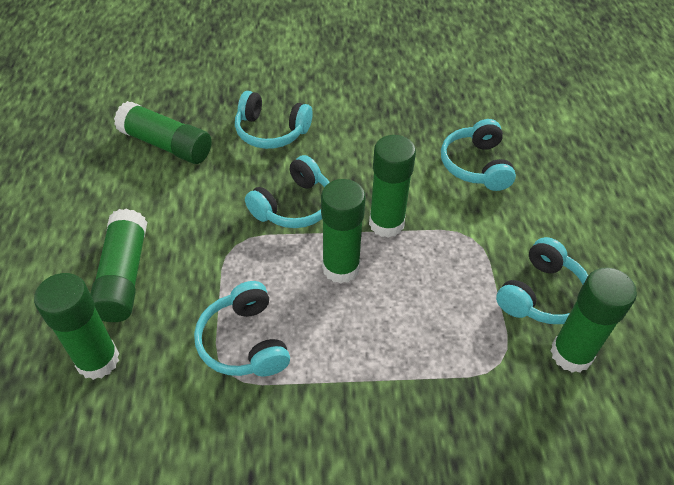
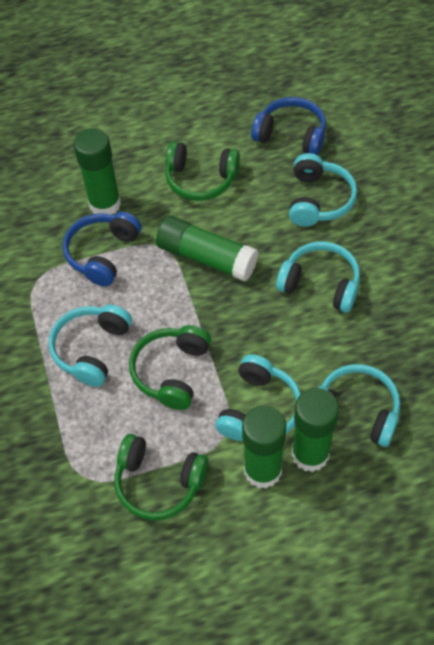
blue headphones: 0 -> 2
green glue stick: 6 -> 4
green headphones: 0 -> 3

